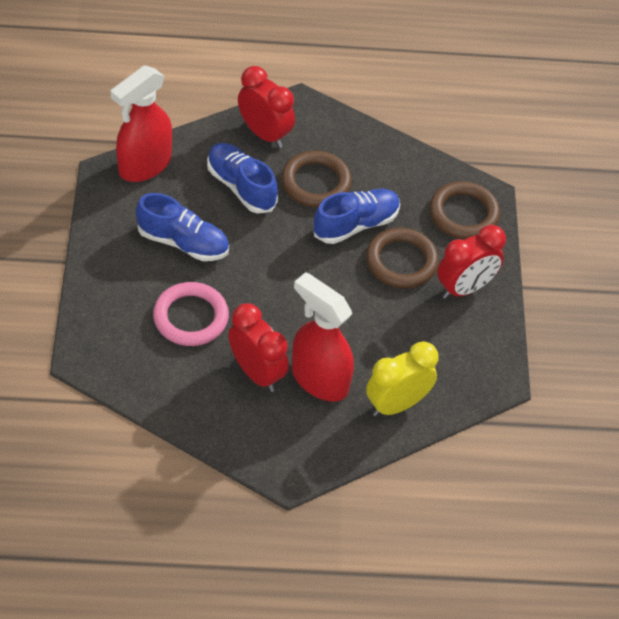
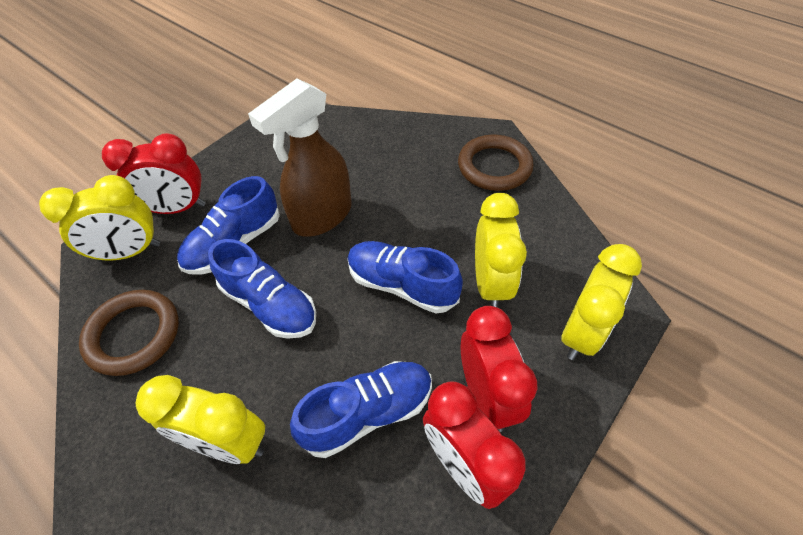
blue shoe: 3 -> 4
brown ring: 3 -> 2
brown spray bottle: 0 -> 1
pink ring: 1 -> 0
red spray bottle: 2 -> 0
yellow clock: 1 -> 4

